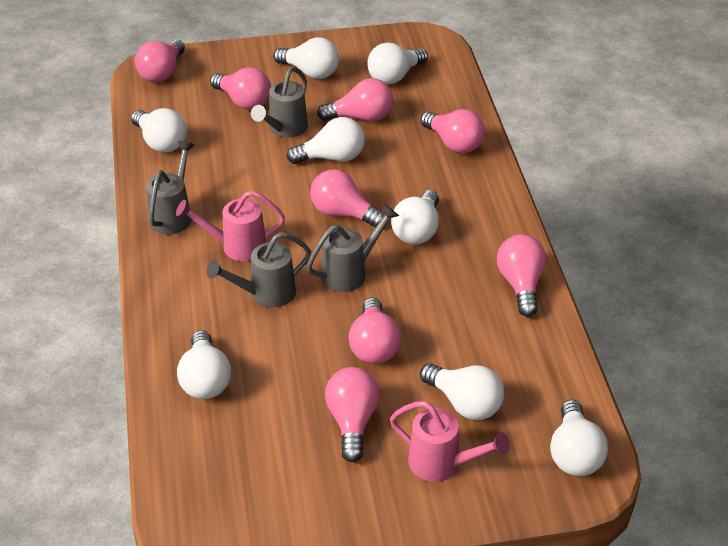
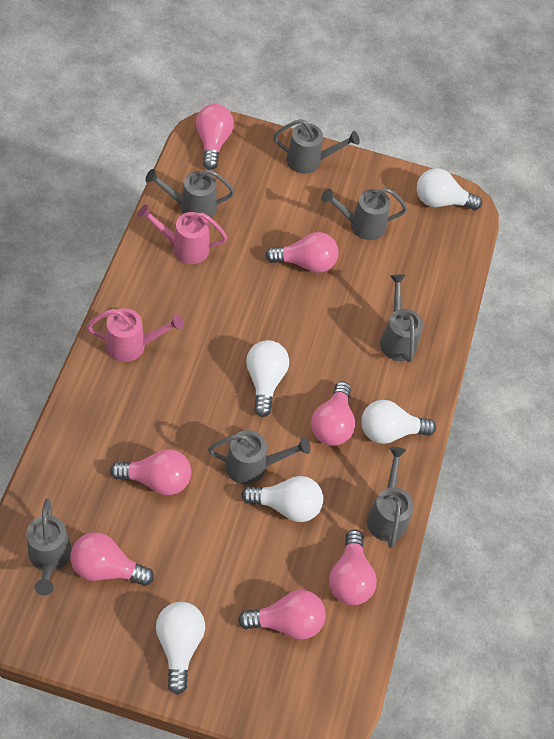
grey watering can: 4 -> 7
pink light bulb: 8 -> 7
white light bulb: 8 -> 5

